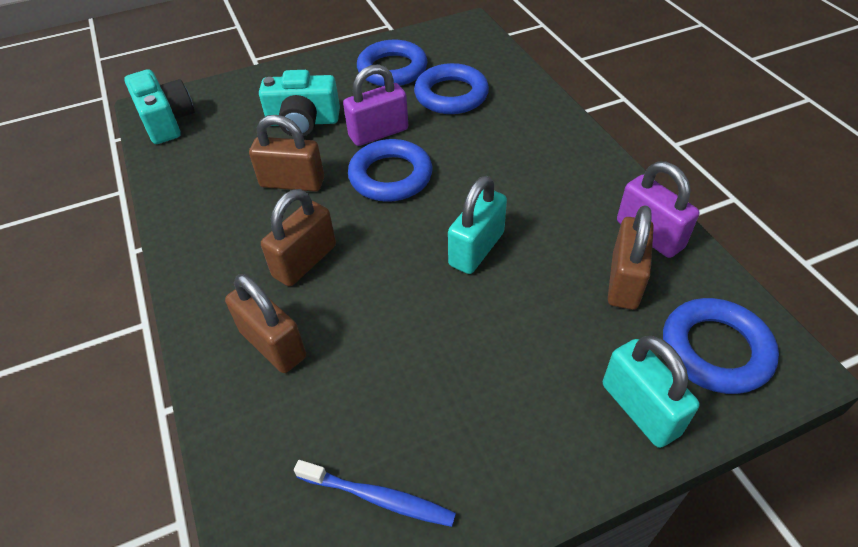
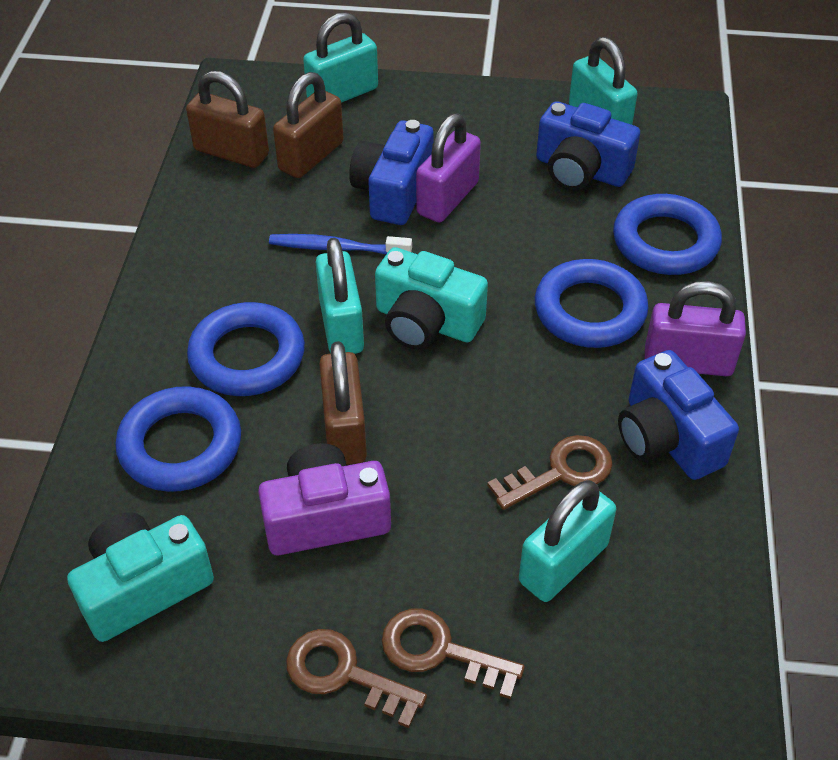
blue camera: 0 -> 3
brown key: 0 -> 3
brown padlock: 4 -> 3
purple camera: 0 -> 1
turquoise padlock: 2 -> 4

